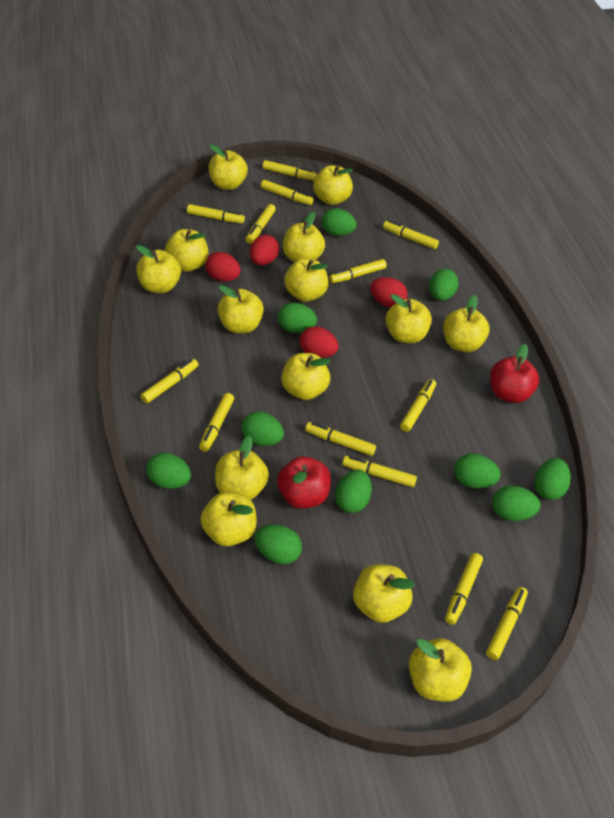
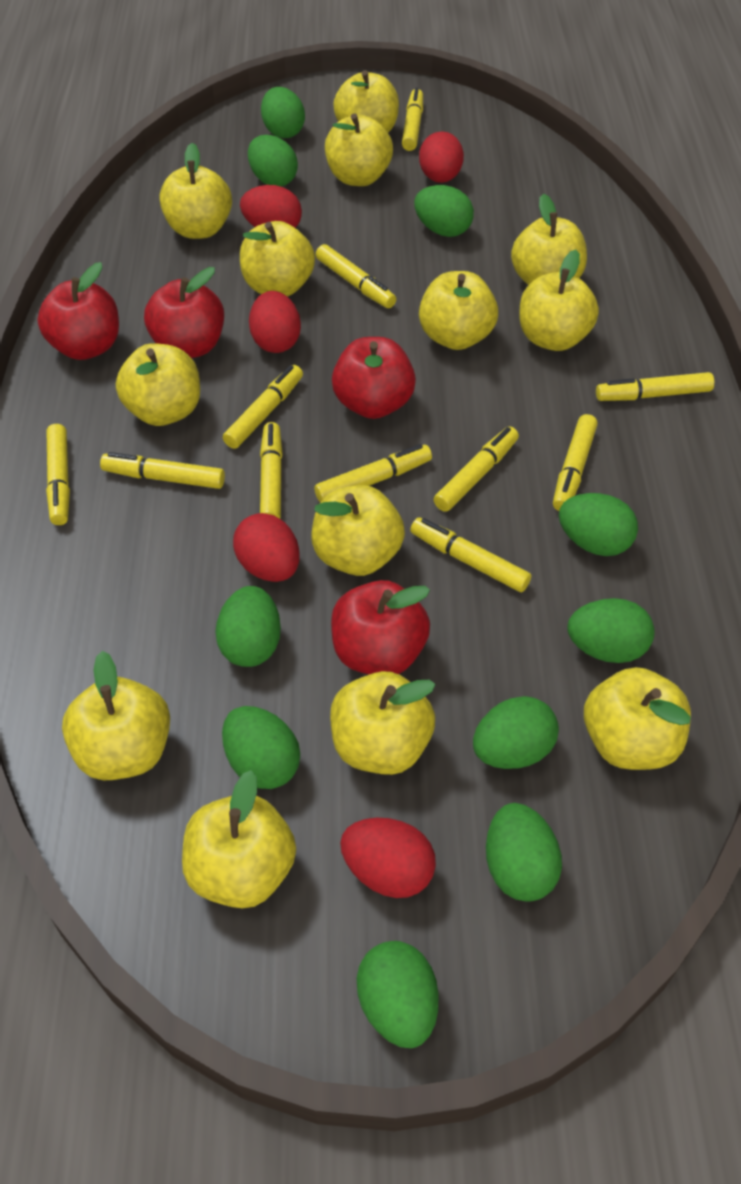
red apple: 2 -> 4
red egg: 4 -> 5
yellow apple: 14 -> 13
yellow marker: 13 -> 11

